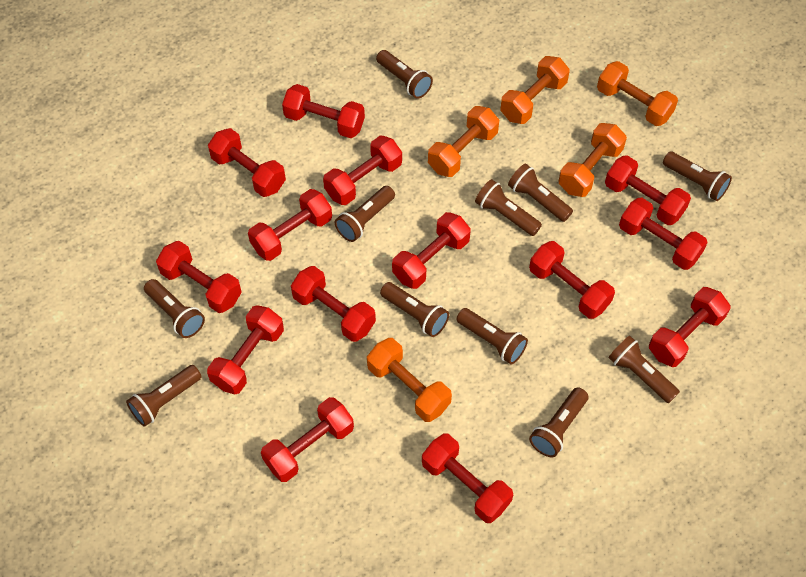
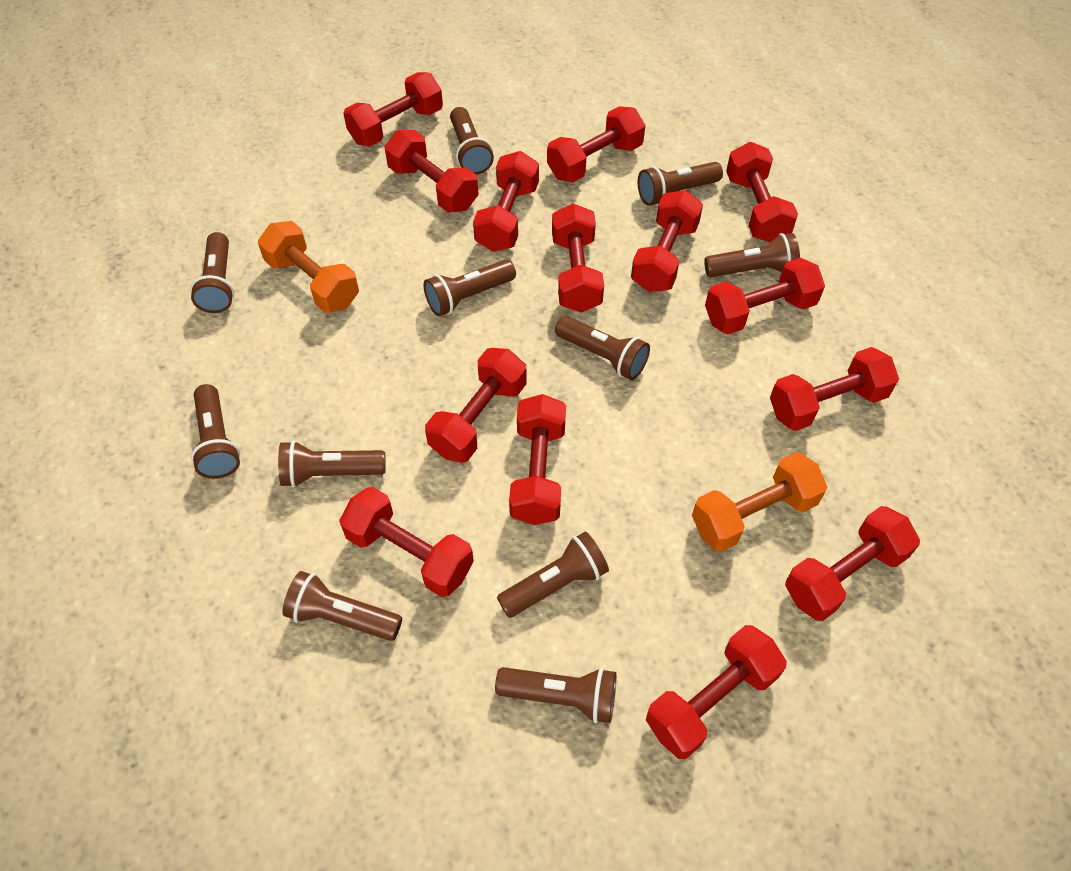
orange dumbbell: 5 -> 2

